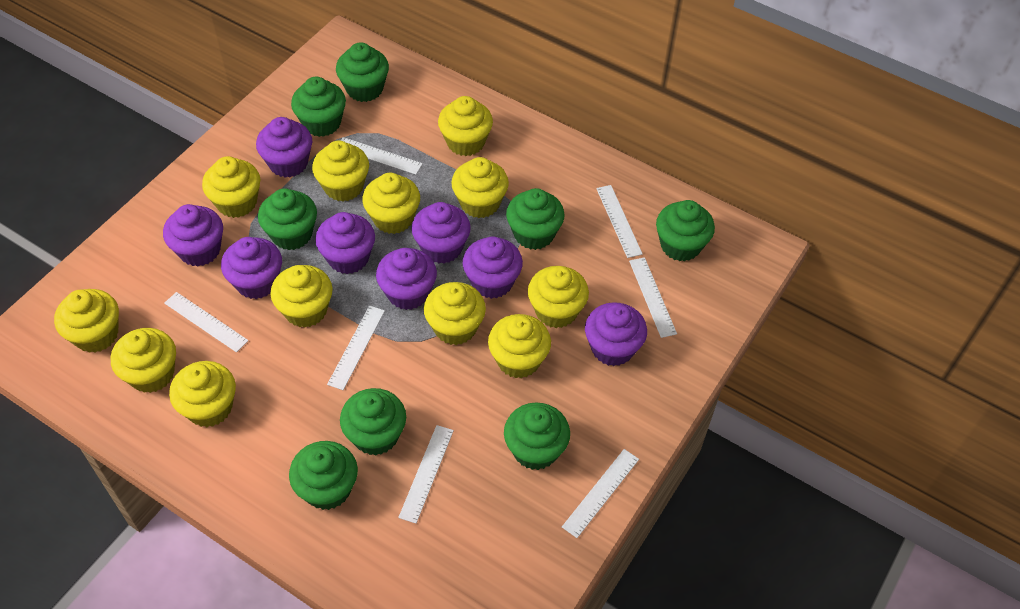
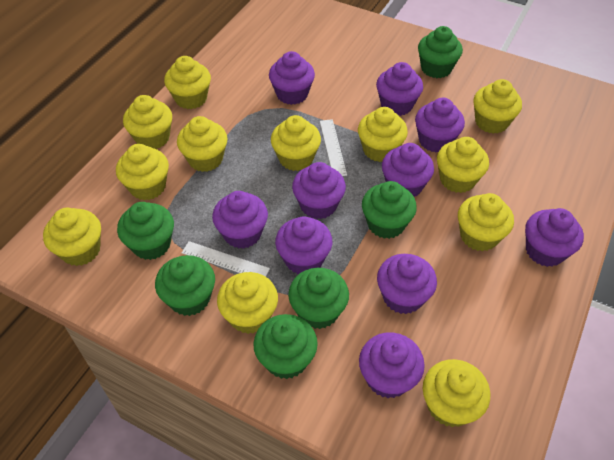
green cupcake: 8 -> 6
purple cupcake: 8 -> 10
white ruler: 7 -> 2

